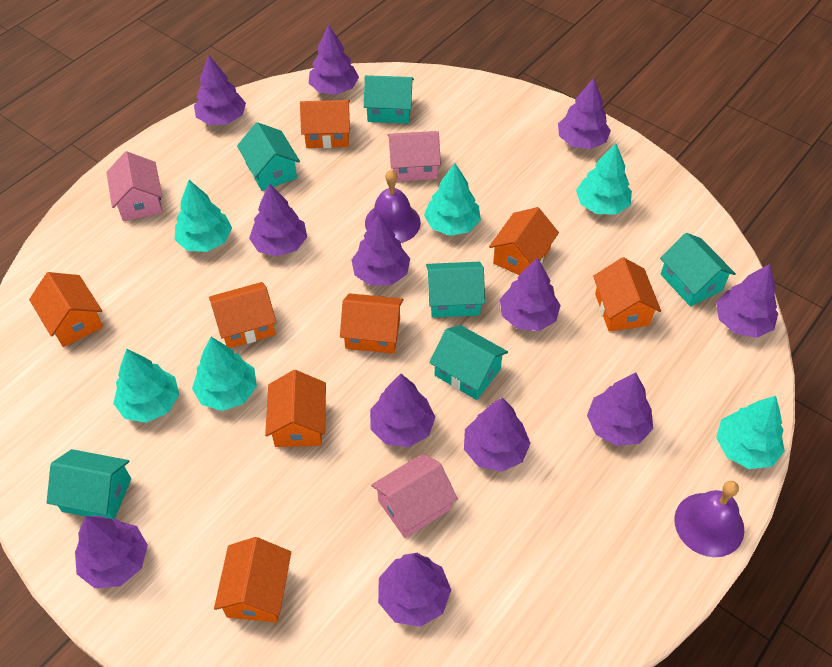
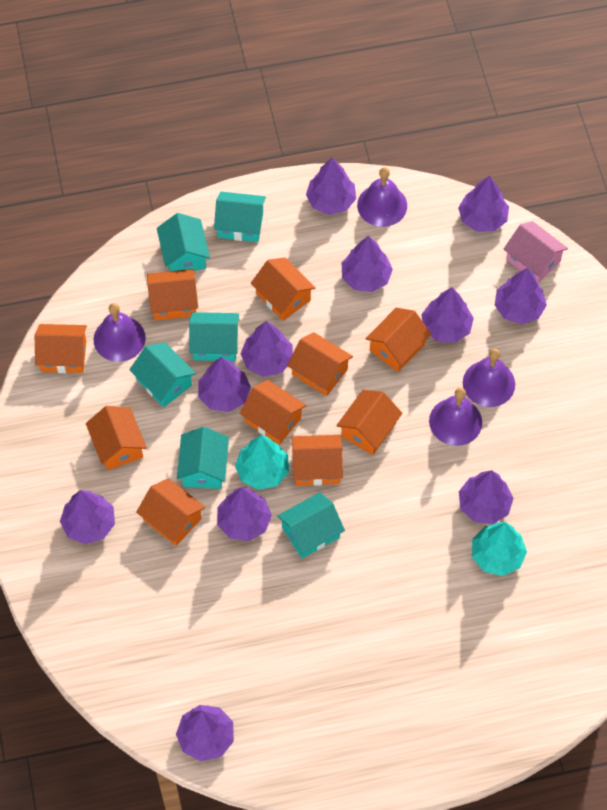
orange house: 8 -> 10
pink house: 3 -> 1
purple bell: 2 -> 4
purple tree: 12 -> 11
turquoise tree: 6 -> 2

